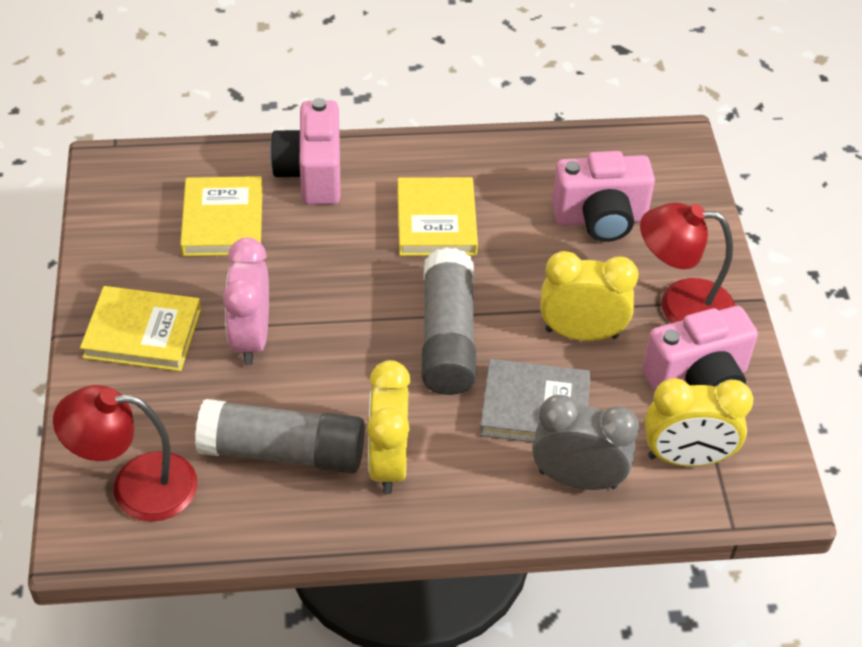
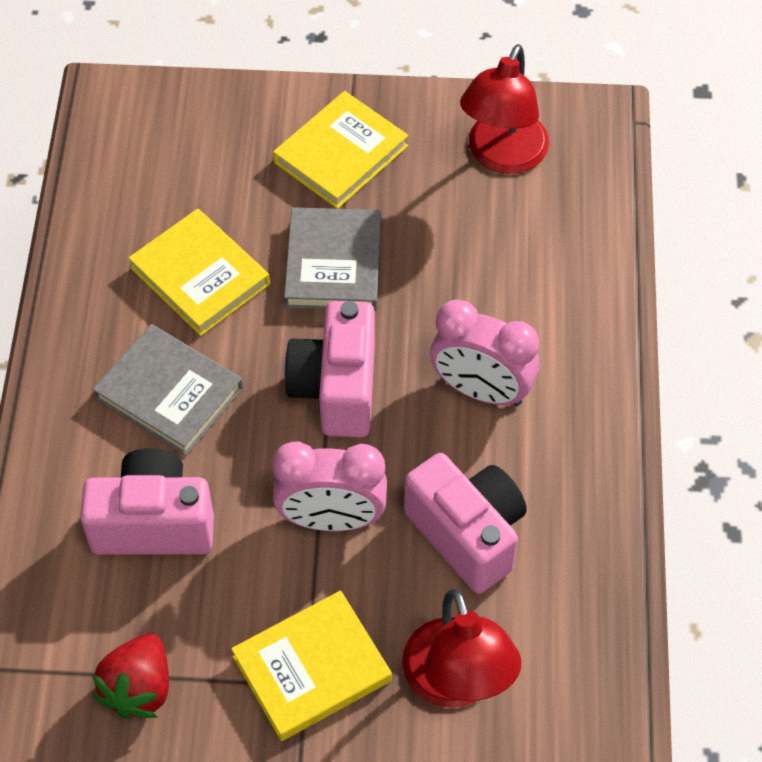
grey book: 1 -> 2
grey clock: 1 -> 0
grey glue stick: 2 -> 0
pink clock: 1 -> 2
red strawberry: 0 -> 1
yellow clock: 3 -> 0

